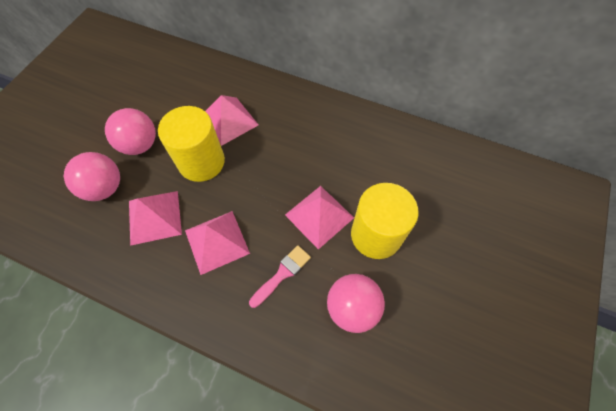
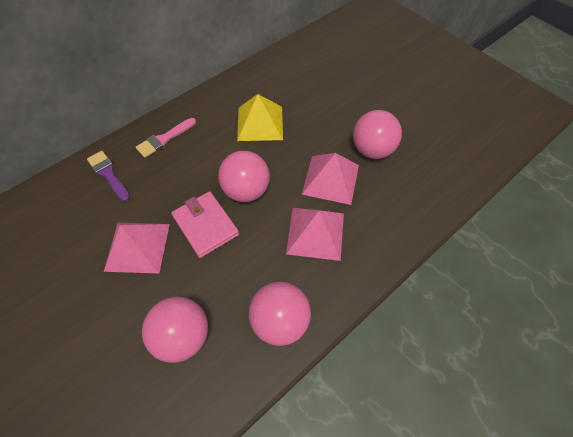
pink ball: 3 -> 4
pink pyramid: 4 -> 3
pink wallet: 0 -> 1
purple brush: 0 -> 1
yellow cylinder: 2 -> 0
yellow pyramid: 0 -> 1

